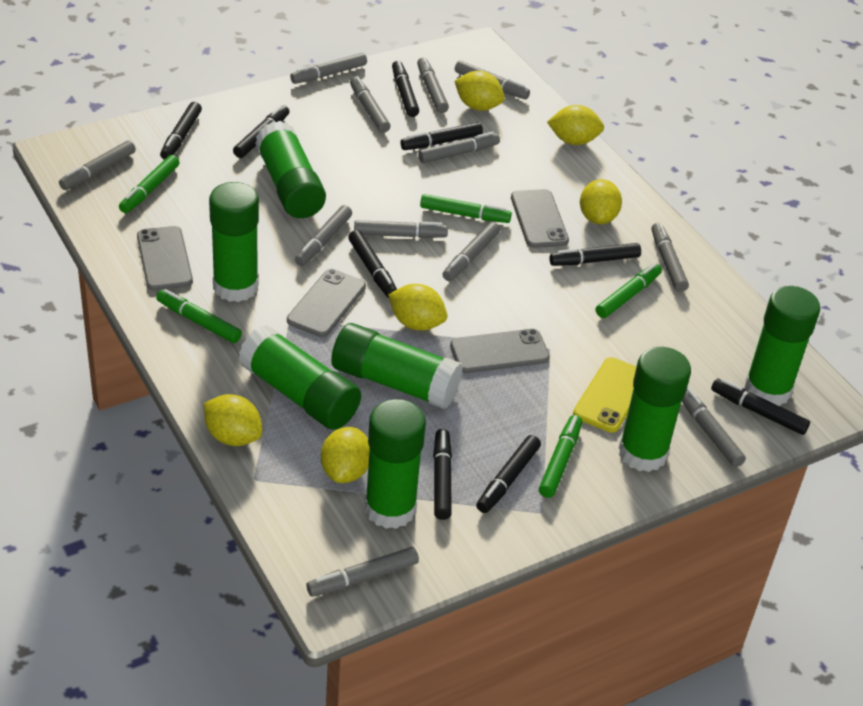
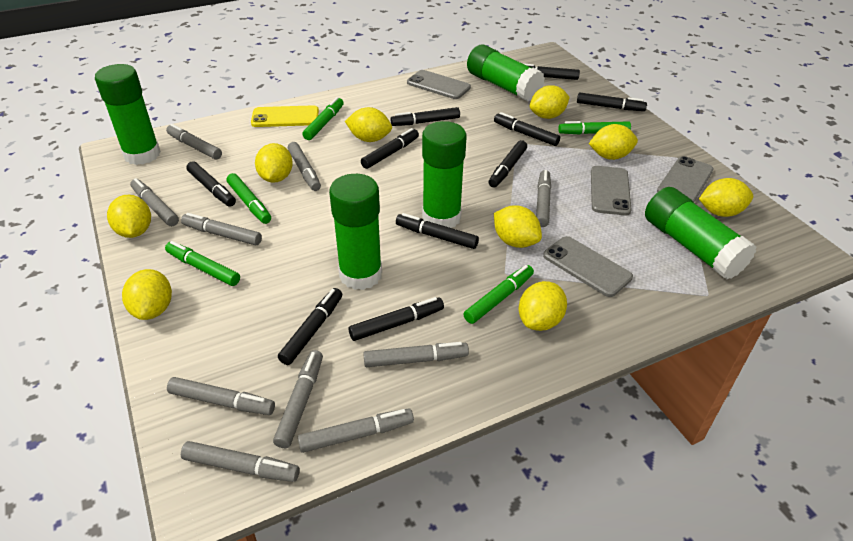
black marker: 9 -> 10
green glue stick: 7 -> 5
grey marker: 12 -> 10
yellow lemon: 6 -> 9

